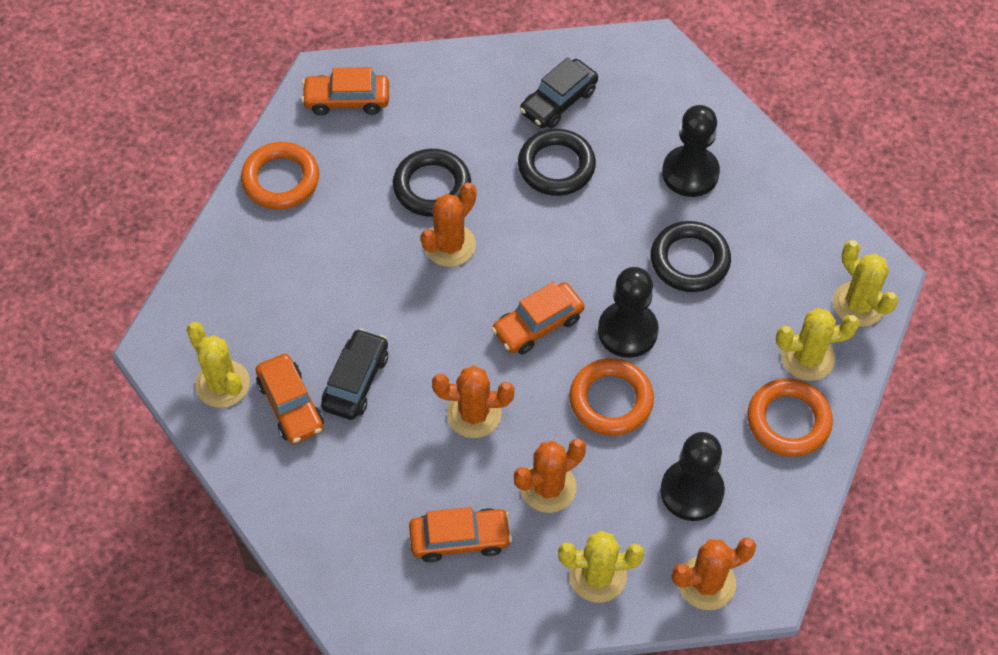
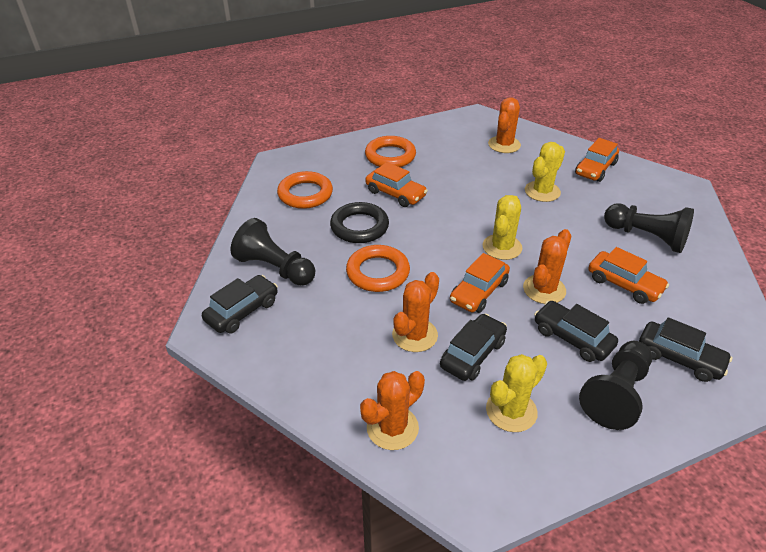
black car: 2 -> 4
black ring: 3 -> 1
yellow cactus: 4 -> 3

